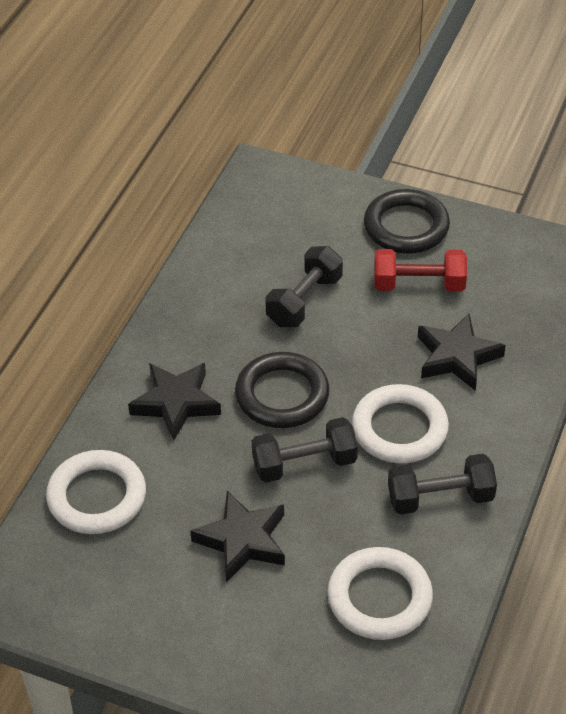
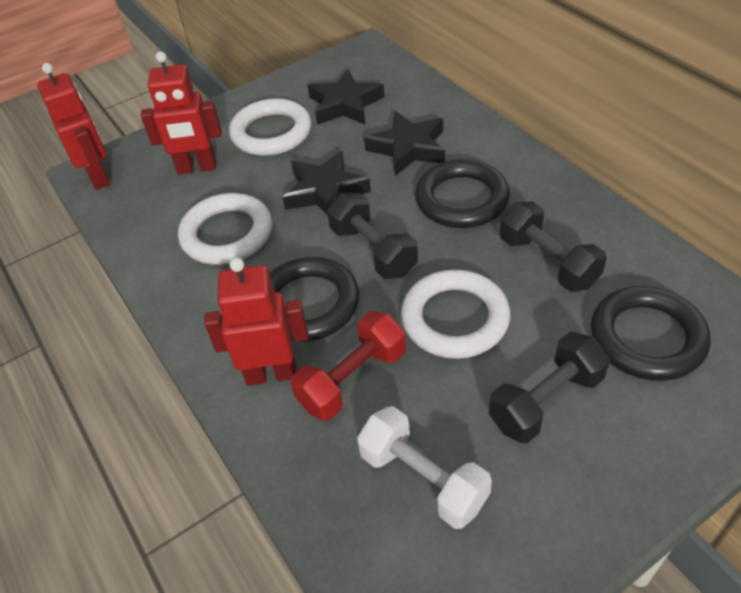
black ring: 2 -> 3
red robot: 0 -> 3
white dumbbell: 0 -> 1

